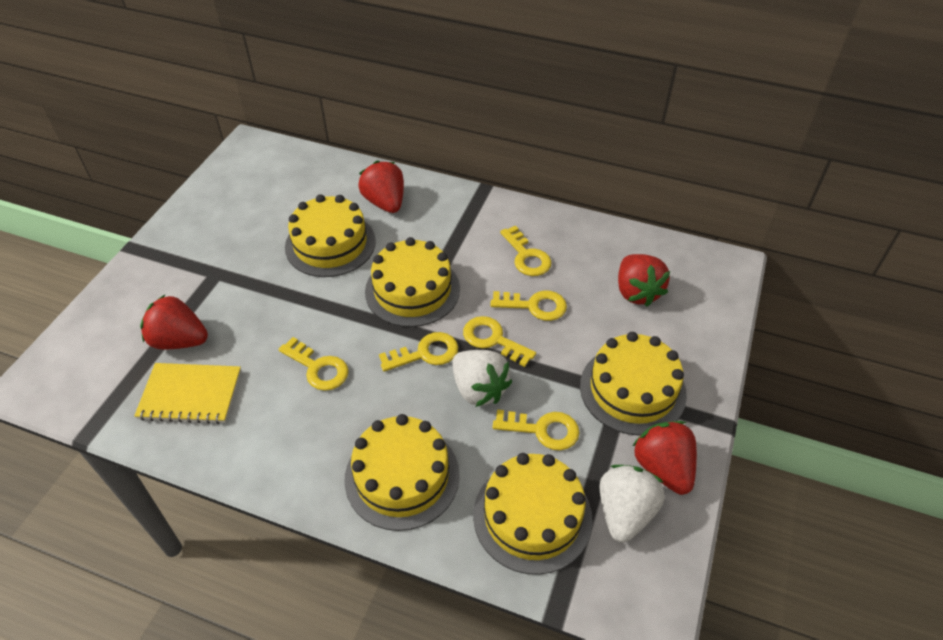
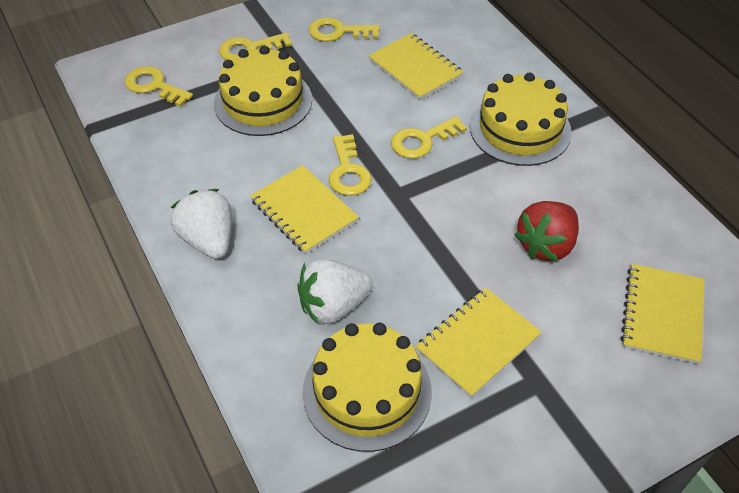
red strawberry: 4 -> 1
yellow cake: 5 -> 3
yellow key: 6 -> 5
yellow notebook: 1 -> 4

